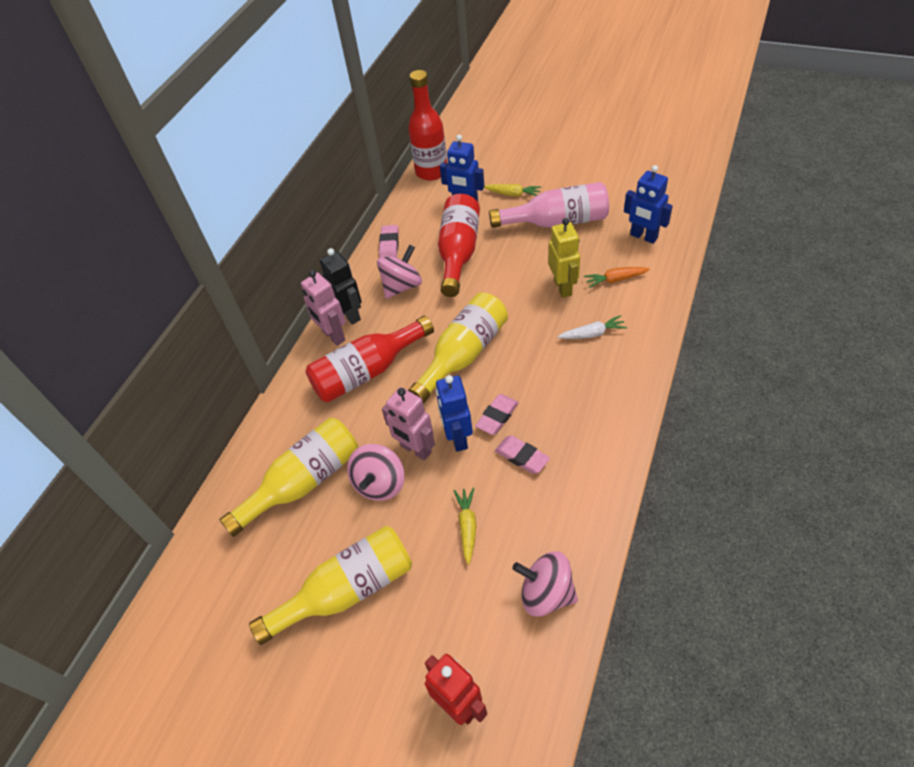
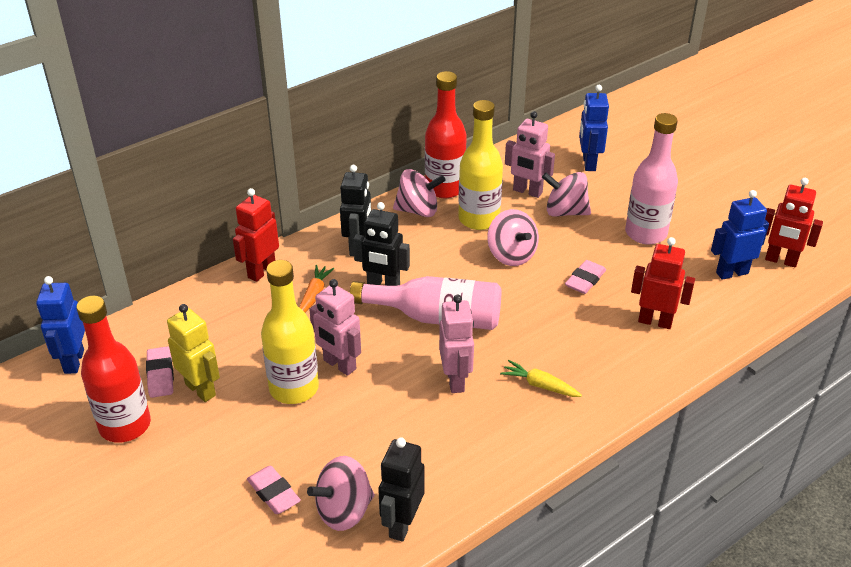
black robot: 1 -> 3
pink bottle: 1 -> 2
pink robot: 2 -> 3
pink spinning top: 3 -> 4
red bottle: 3 -> 2
red robot: 1 -> 3
white carrot: 1 -> 0
yellow bottle: 3 -> 2
yellow carrot: 2 -> 1

